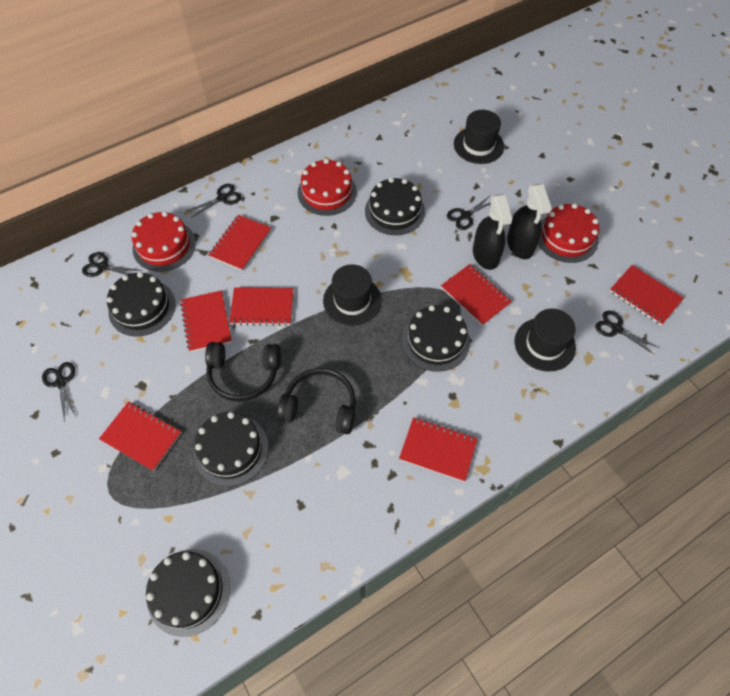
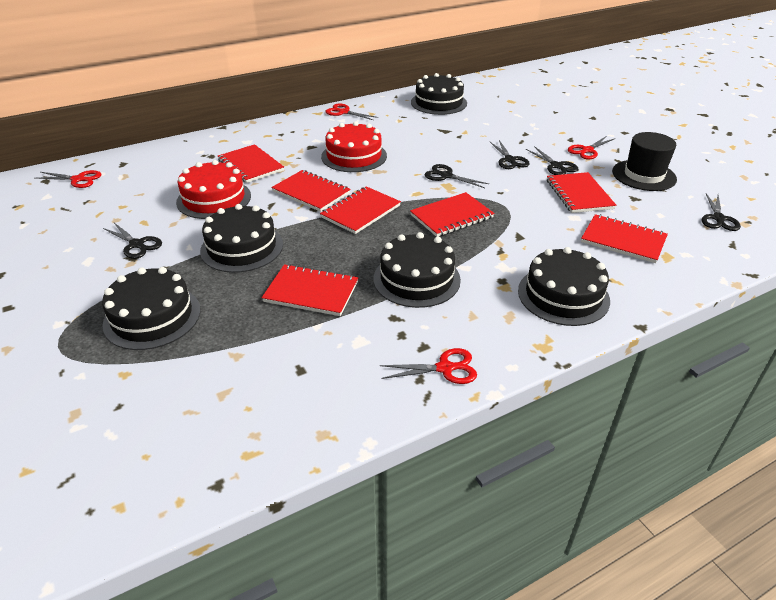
black hat: 3 -> 1
black headphones: 2 -> 0
black spray bottle: 2 -> 0
red cake: 3 -> 2
red scissors: 0 -> 4

